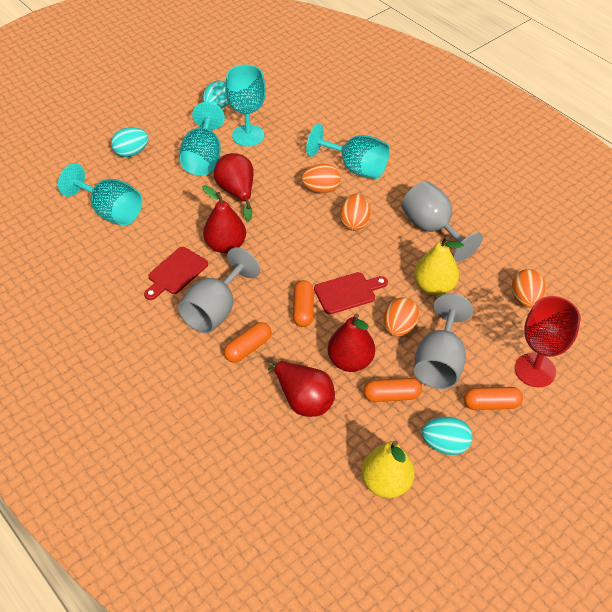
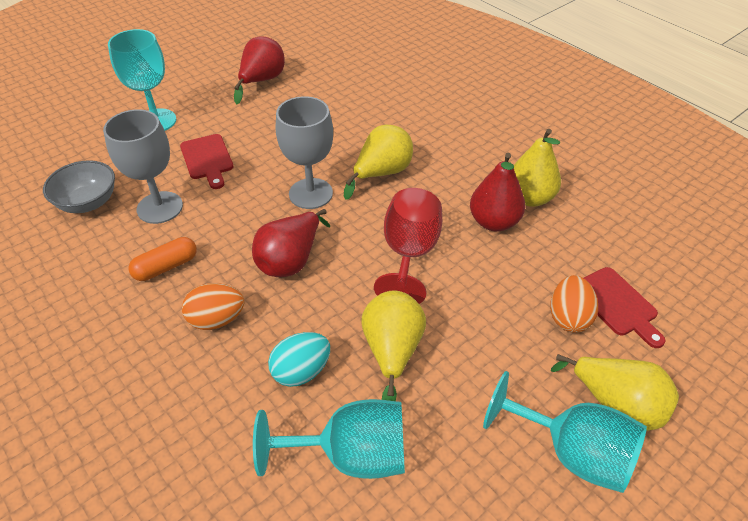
grey bowl: 0 -> 1
grey goblet: 3 -> 2
orange capsule: 4 -> 1
orange egg: 4 -> 2
red pear: 4 -> 3
turquoise egg: 3 -> 1
turquoise goblet: 4 -> 3
yellow pear: 2 -> 4

